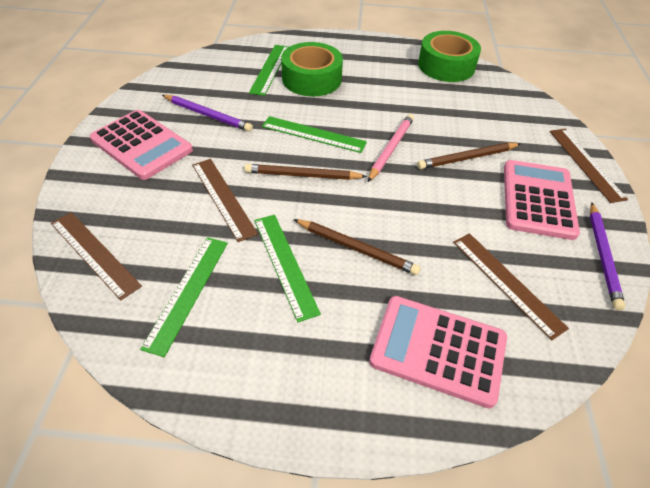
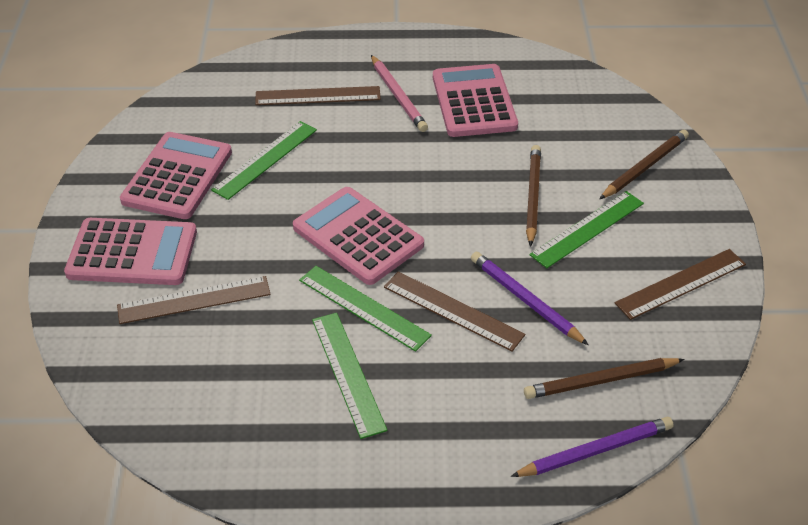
green tape: 2 -> 0
pink calculator: 3 -> 4

